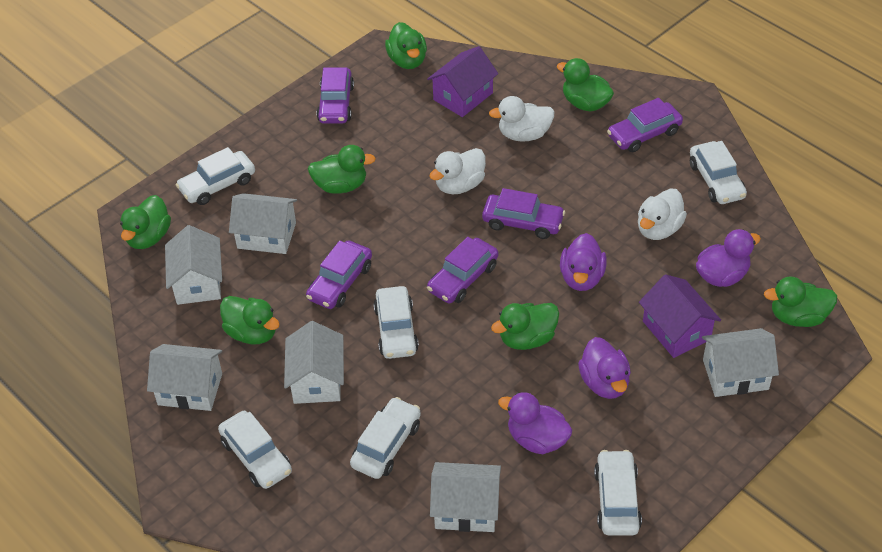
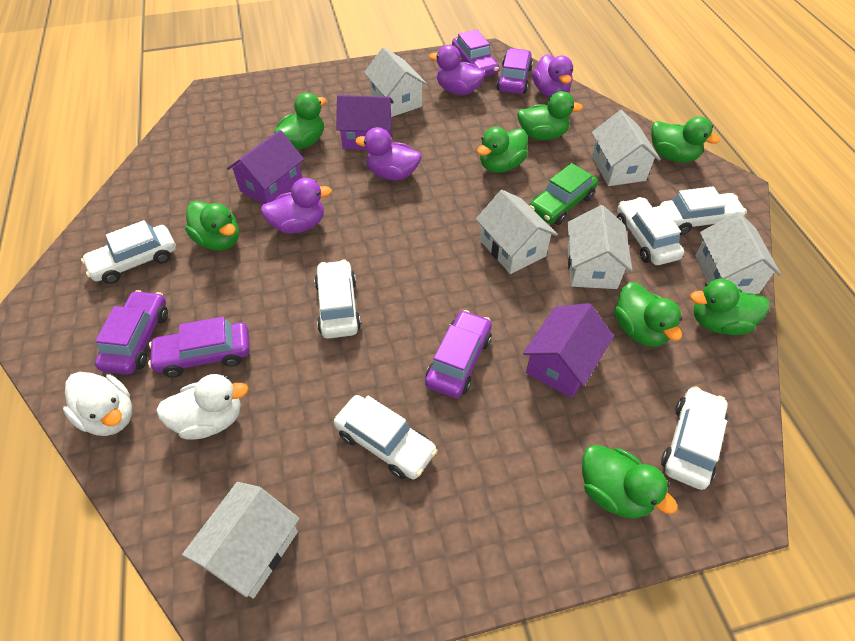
green car: 0 -> 1
green duck: 7 -> 8
purple house: 2 -> 3
white duck: 3 -> 2

